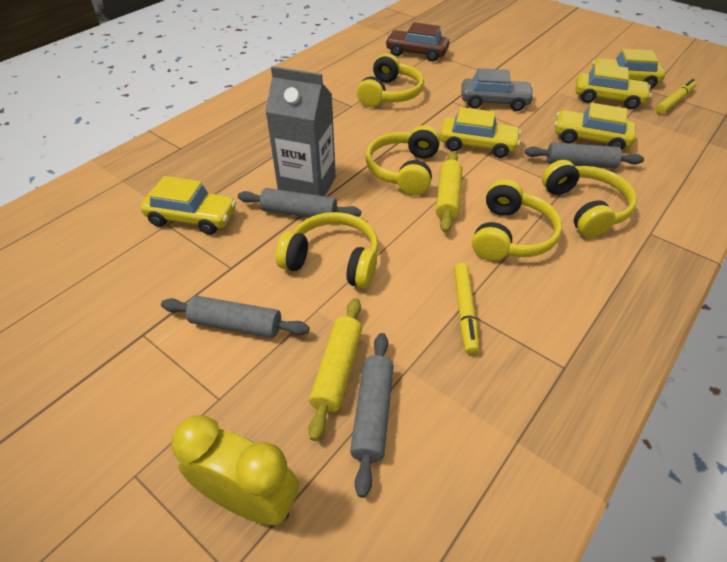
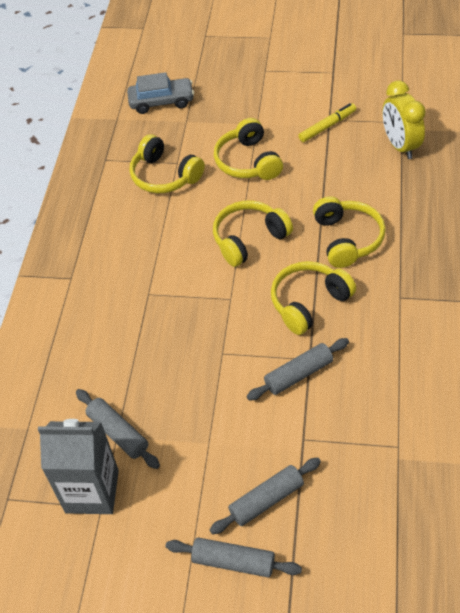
brown car: 1 -> 0
yellow car: 5 -> 0
yellow marker: 2 -> 1
yellow rolling pin: 2 -> 0

